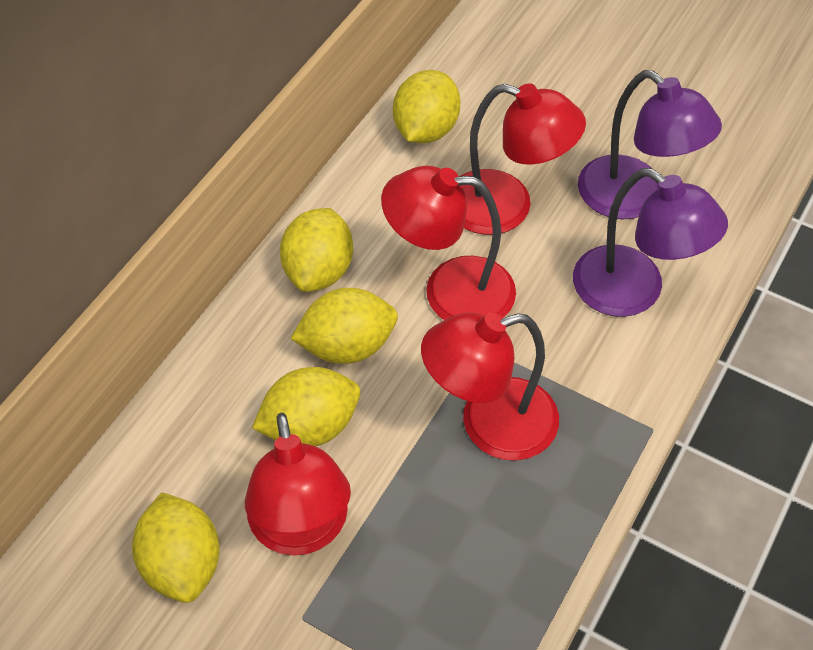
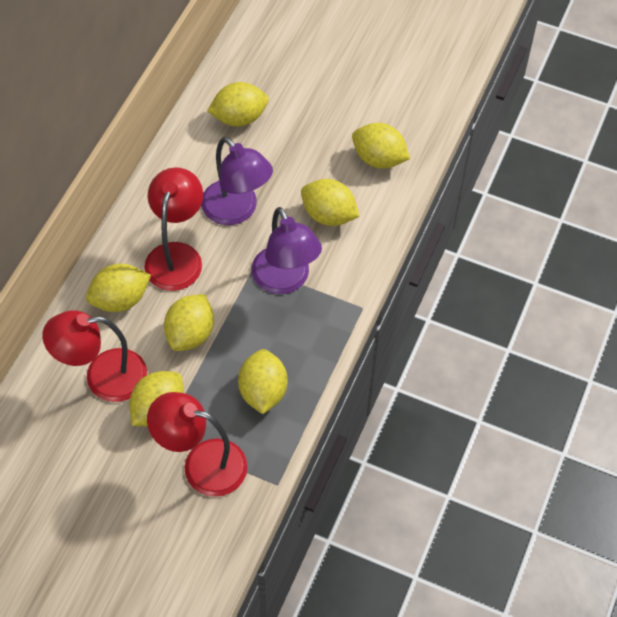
red lamp: 4 -> 3
yellow lemon: 5 -> 7

